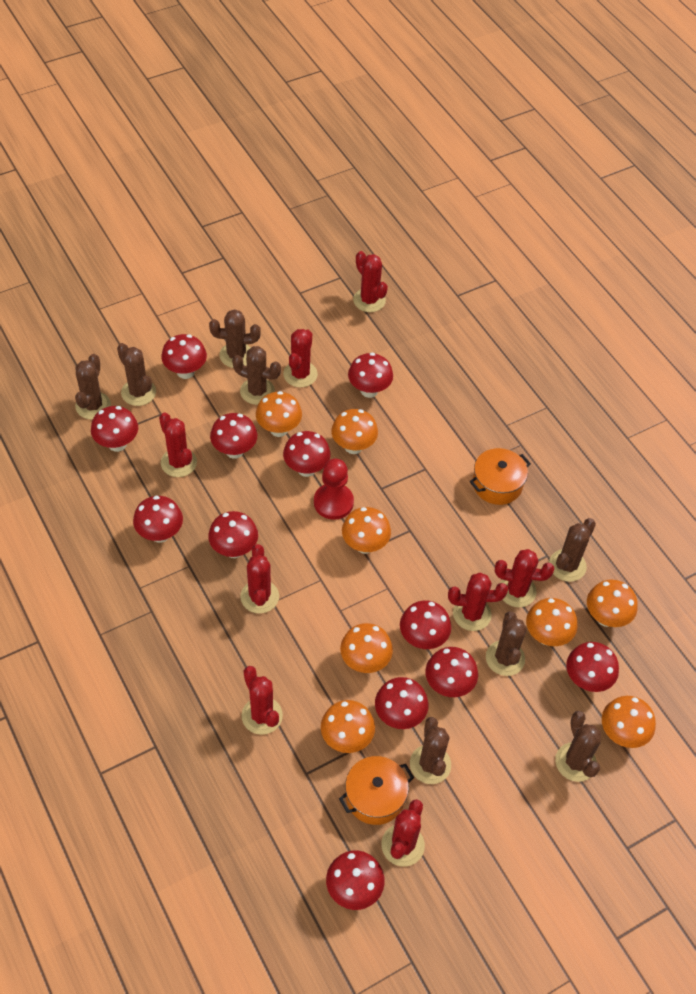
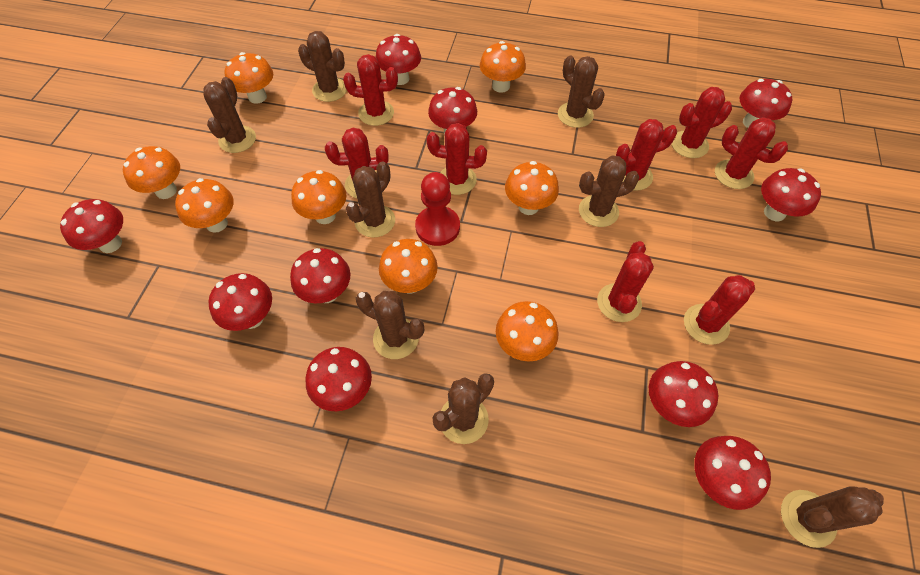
orange pot: 2 -> 0
red mushroom: 12 -> 10

